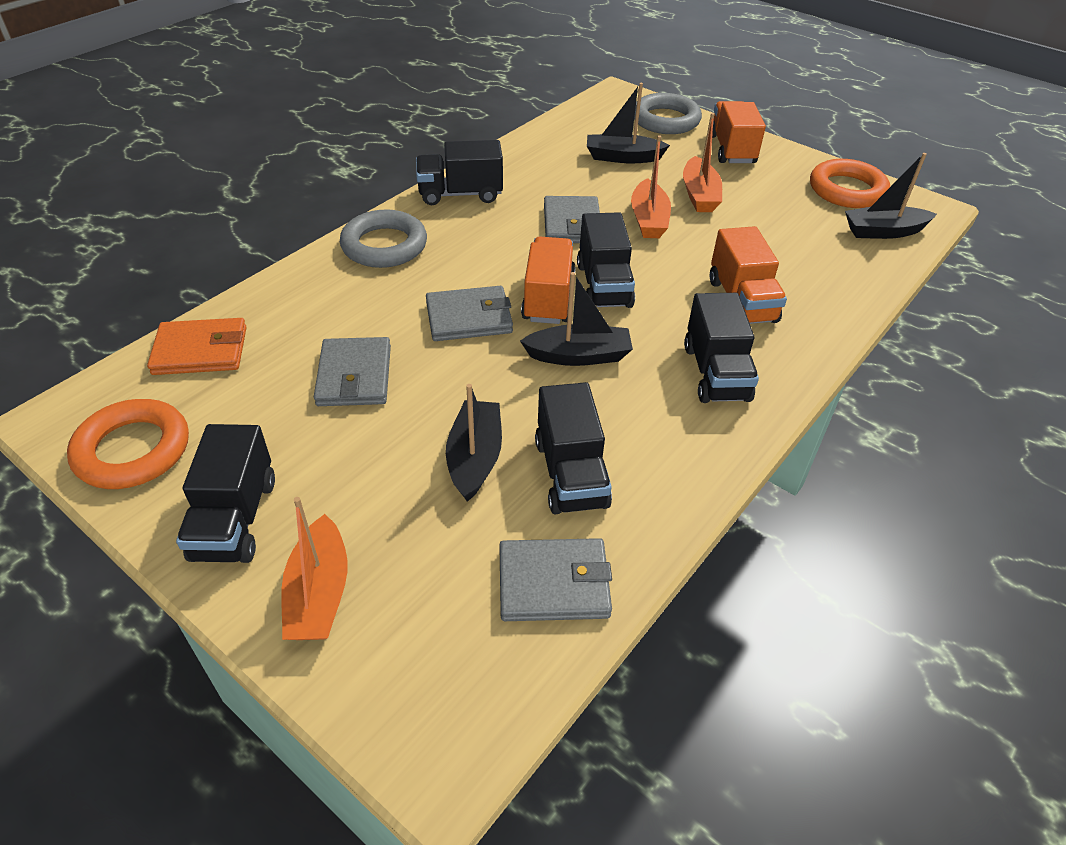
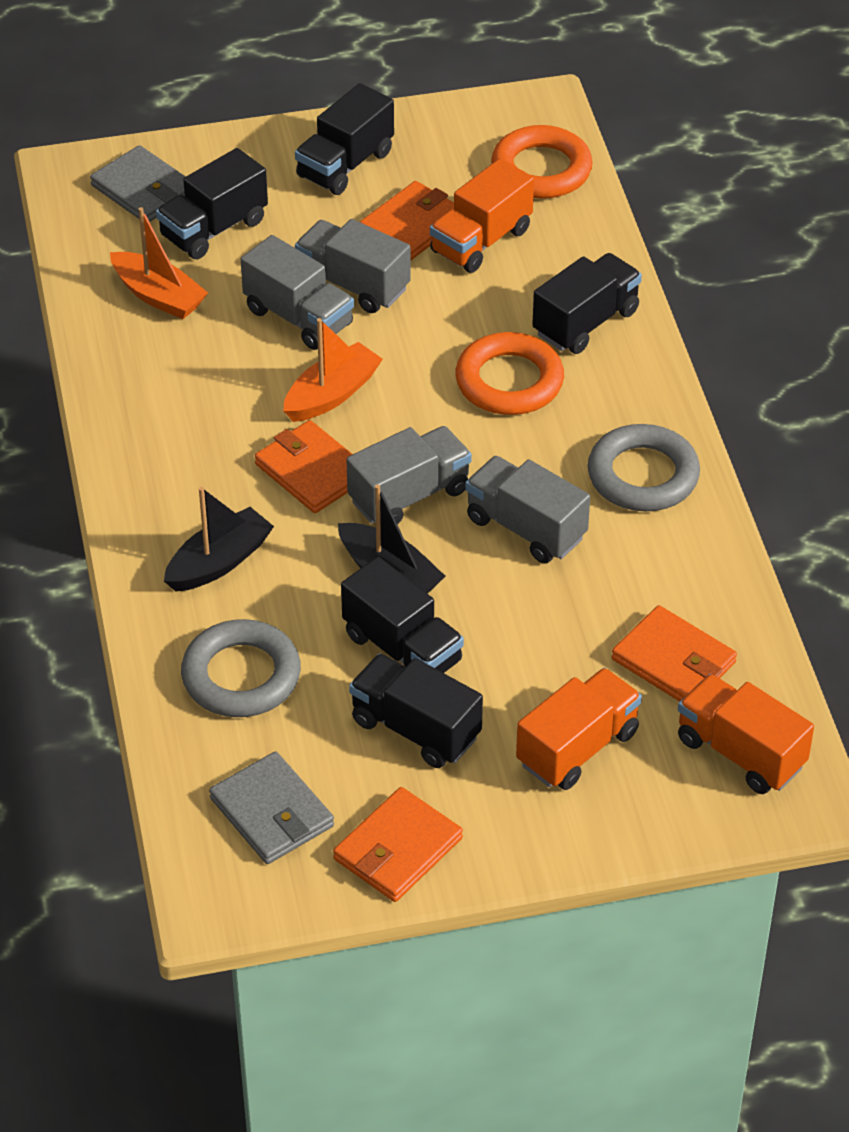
black boat: 4 -> 2
grey truck: 0 -> 4
grey wallet: 4 -> 2
orange boat: 3 -> 2
orange wallet: 1 -> 4

